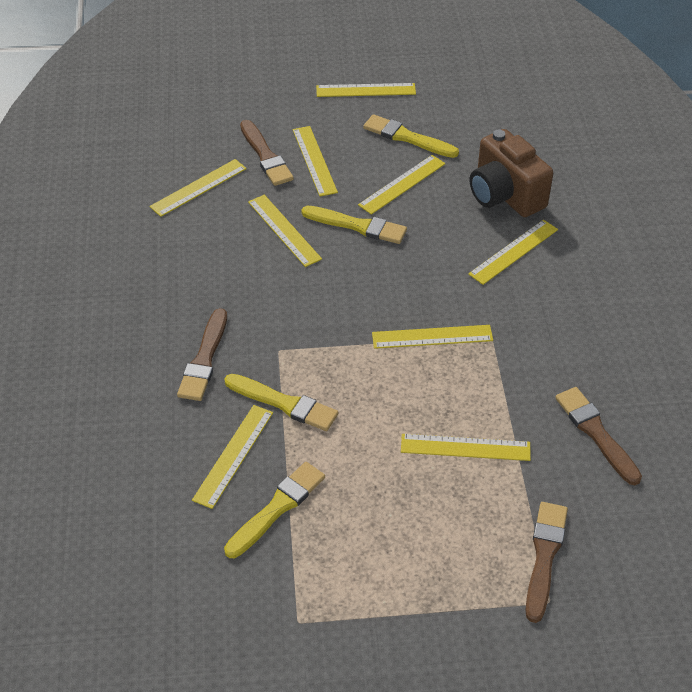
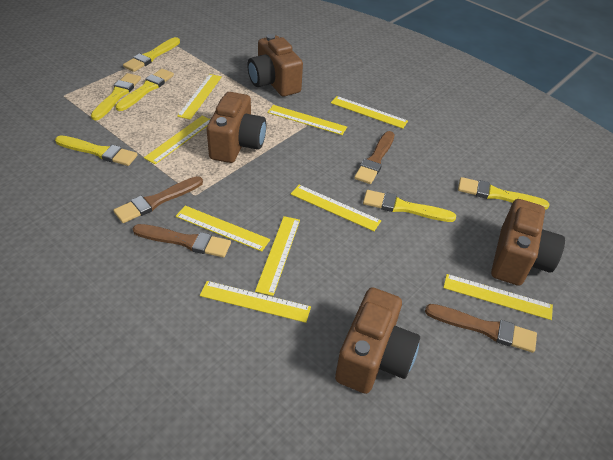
brown camera: 1 -> 4
yellow brush: 4 -> 6

